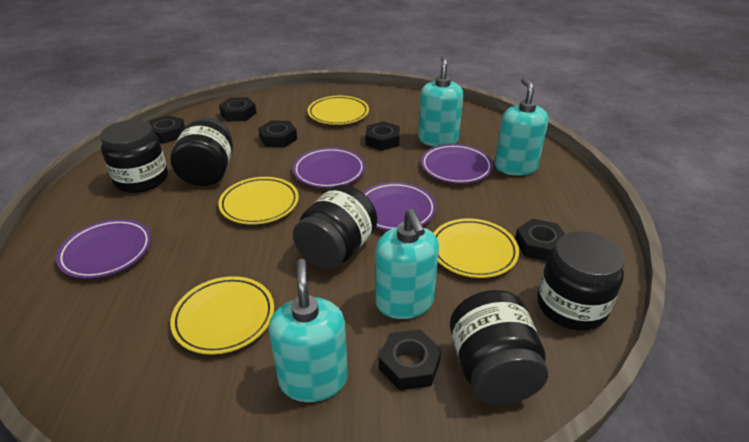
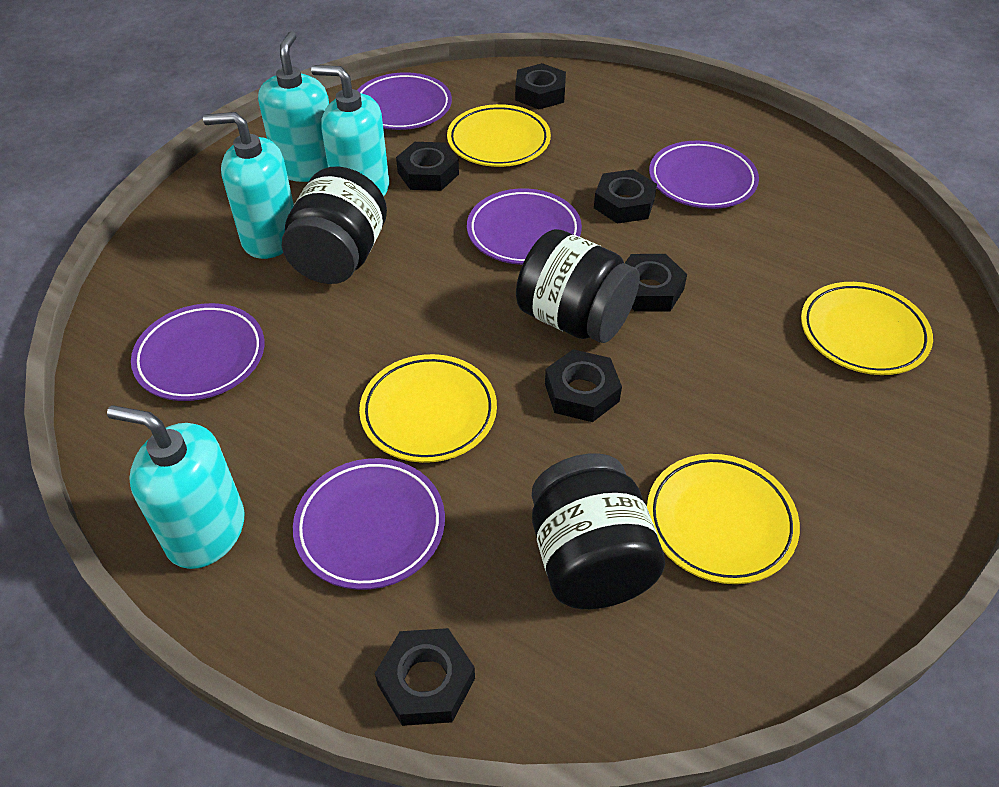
black jar: 5 -> 3
purple plate: 4 -> 5

